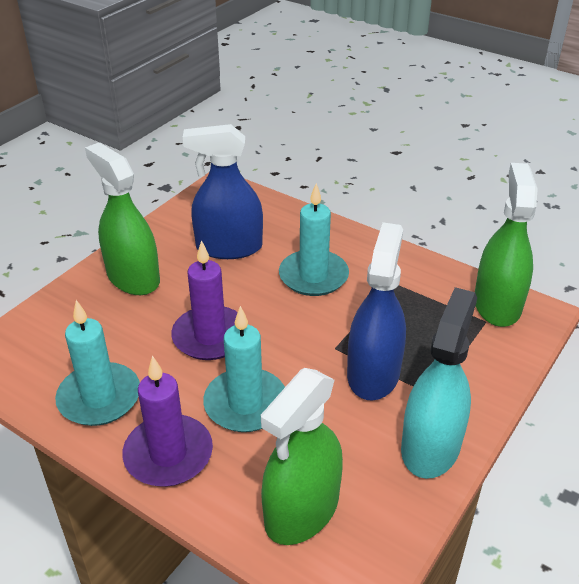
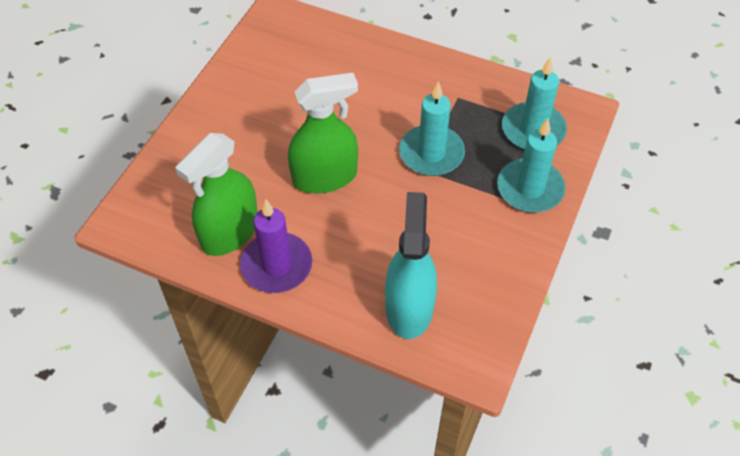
blue spray bottle: 2 -> 0
green spray bottle: 3 -> 2
purple candle: 2 -> 1

